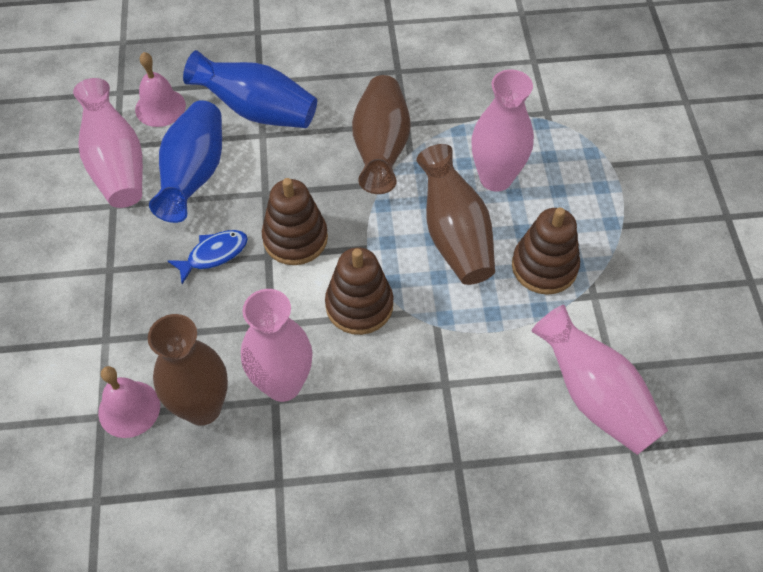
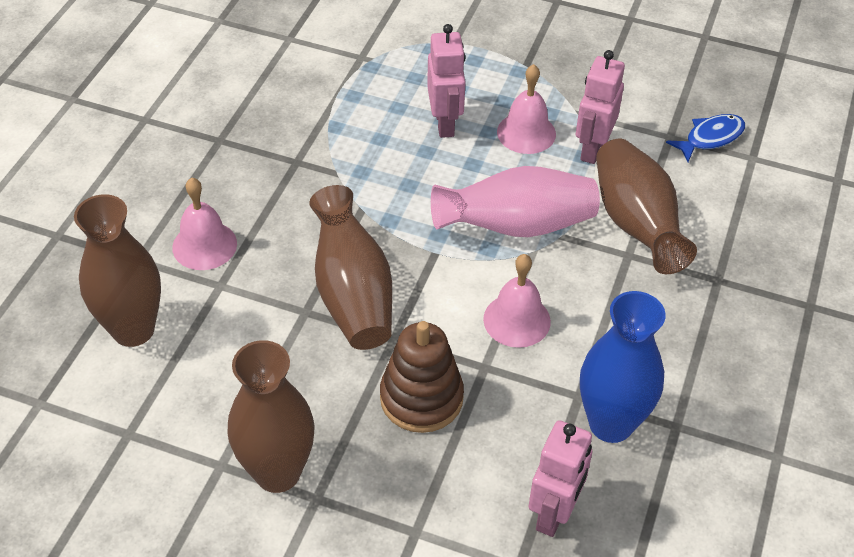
blue vase: 2 -> 1
brown stacking toy: 3 -> 1
brown vase: 3 -> 4
pink bell: 2 -> 3
pink robot: 0 -> 3
pink vase: 4 -> 1

